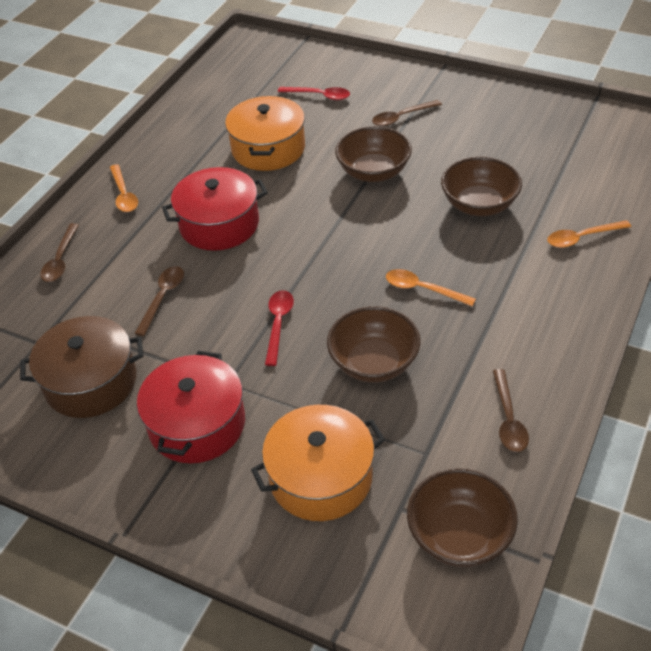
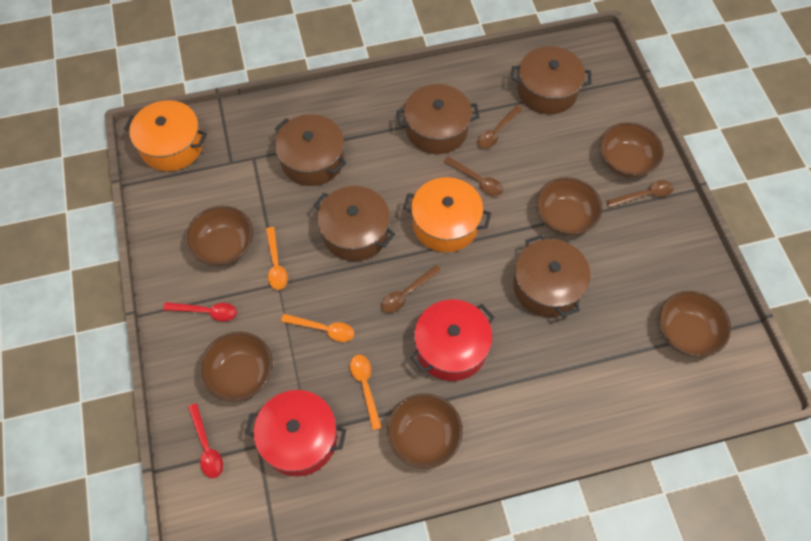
brown bowl: 4 -> 6
brown pot: 1 -> 5

